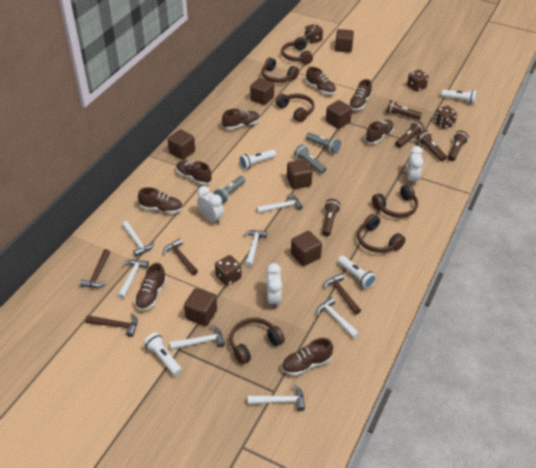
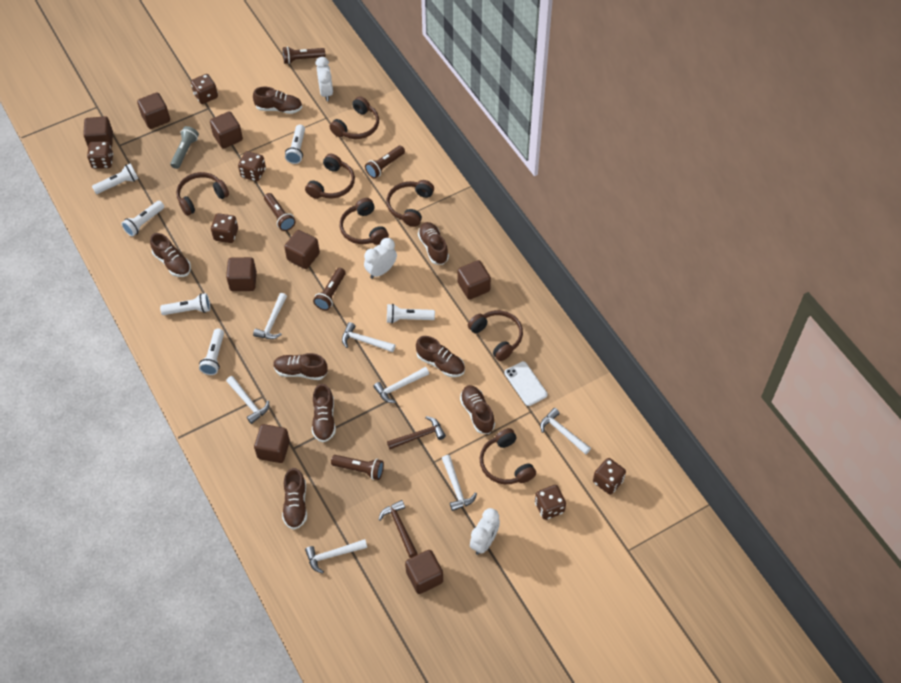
brown cube: 7 -> 8
brown dice: 4 -> 6
brown hammer: 4 -> 2
brown headphones: 6 -> 7
grey flashlight: 3 -> 1
white flashlight: 4 -> 6
white phone: 0 -> 1

